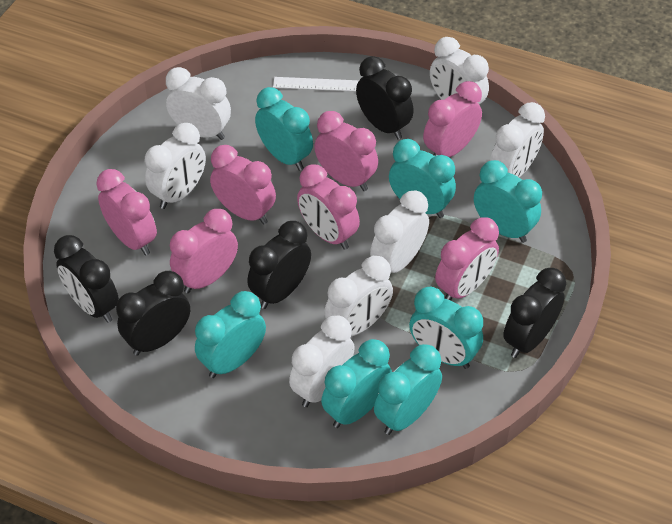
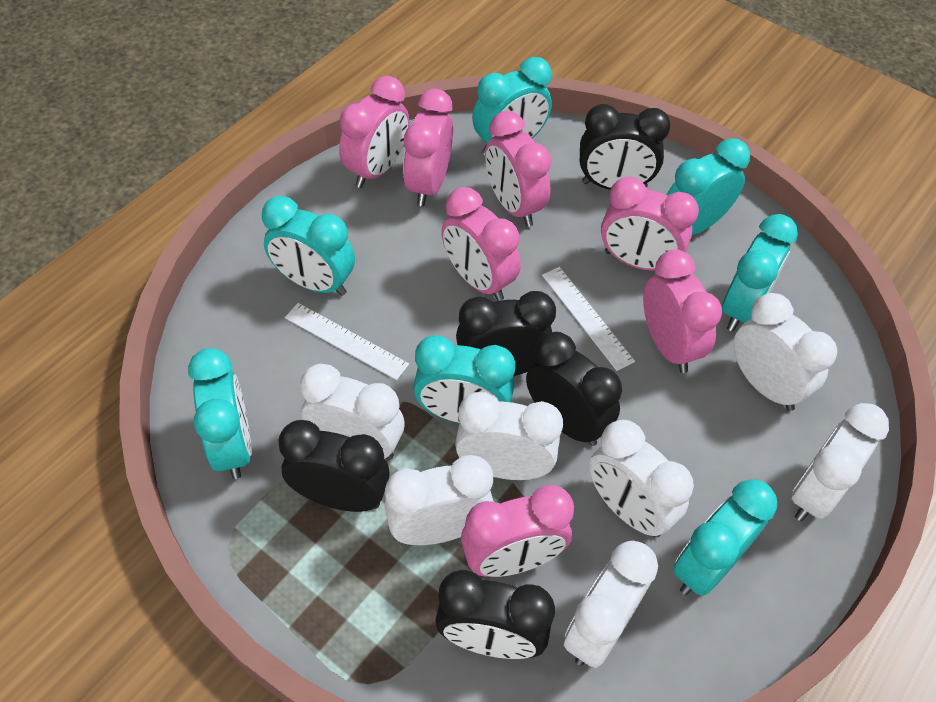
white ruler: 1 -> 2

